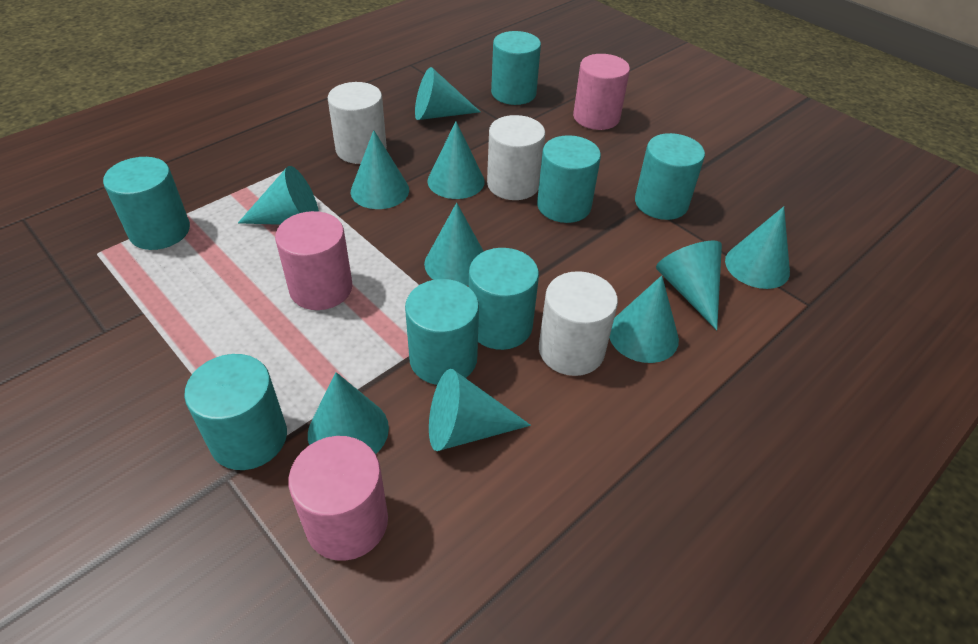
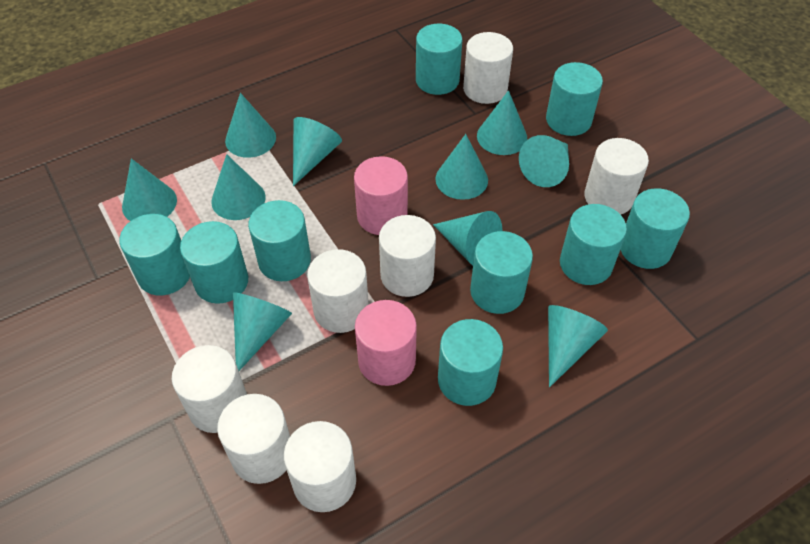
pink cylinder: 3 -> 2
turquoise cylinder: 7 -> 9
white cylinder: 3 -> 7

